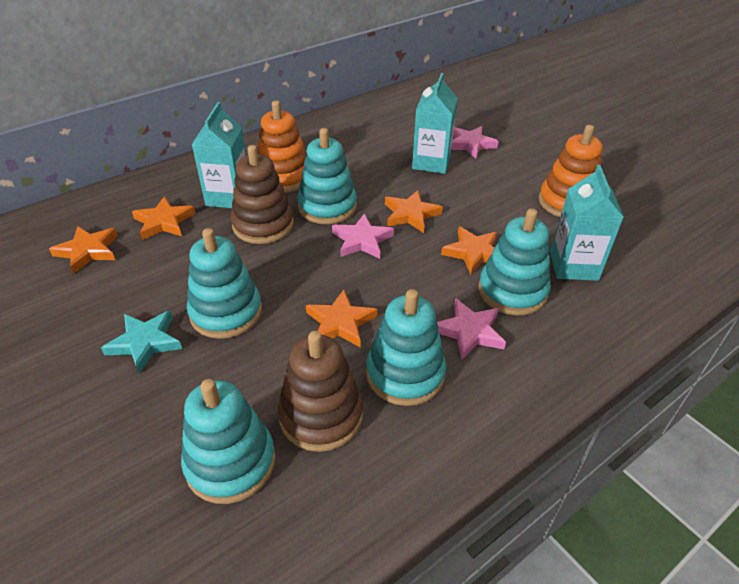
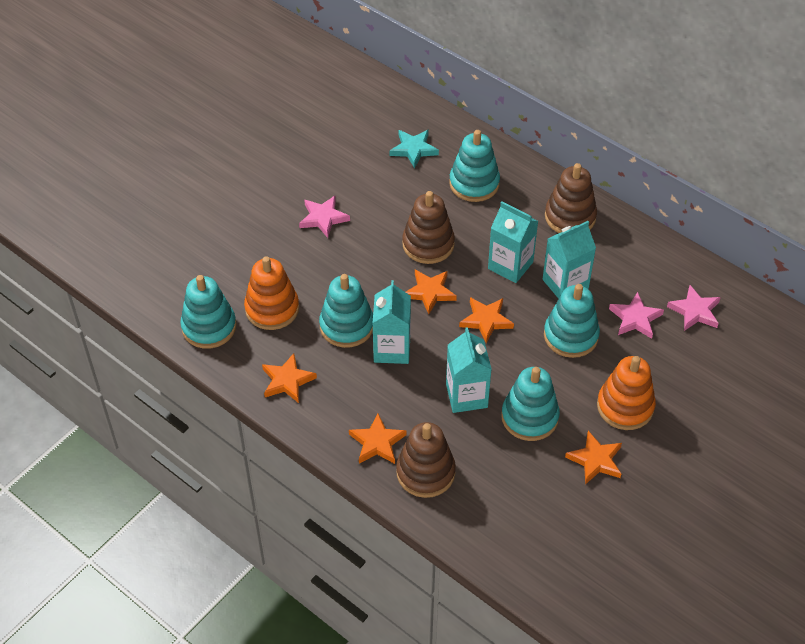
brown stacking toy: 2 -> 3
turquoise carton: 3 -> 4

